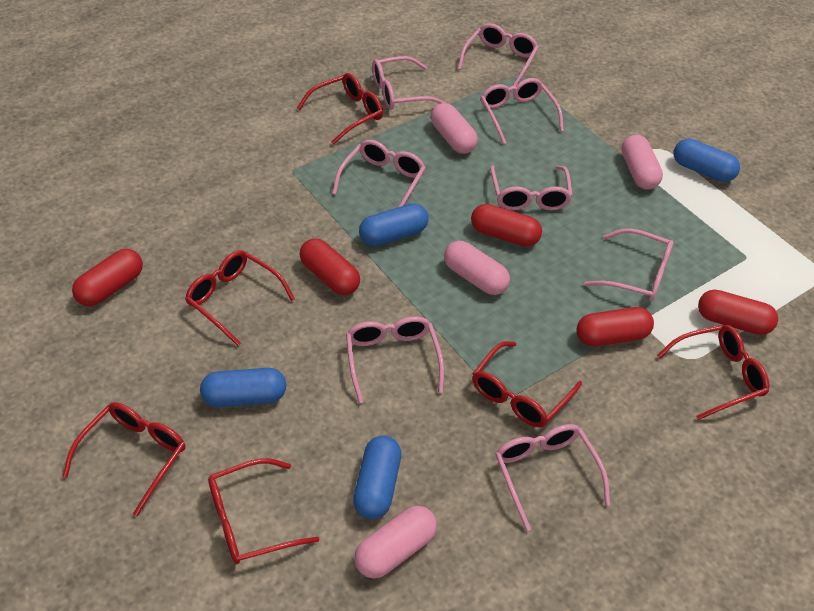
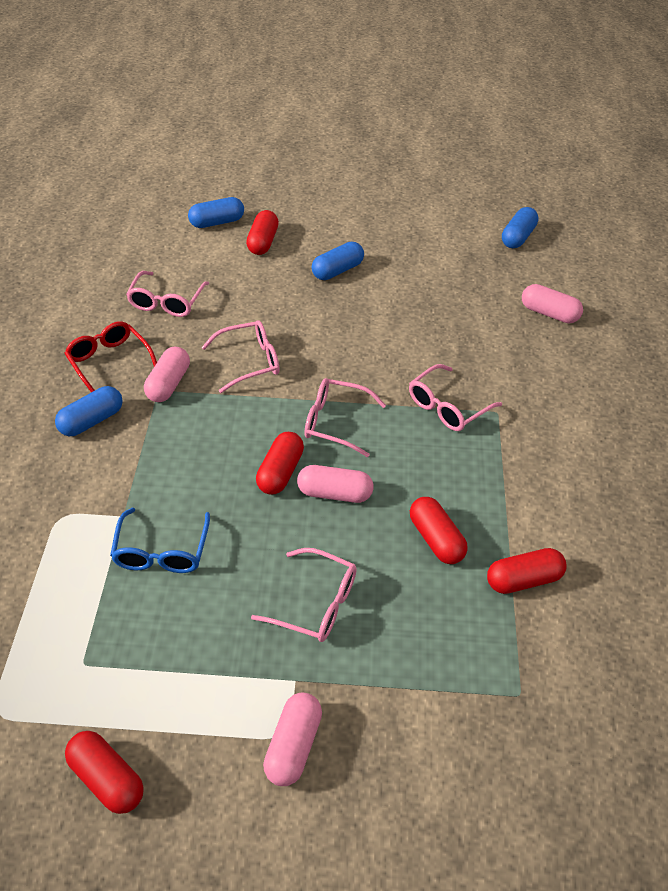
blue glasses: 0 -> 1
pink glasses: 8 -> 5
red glasses: 6 -> 1

